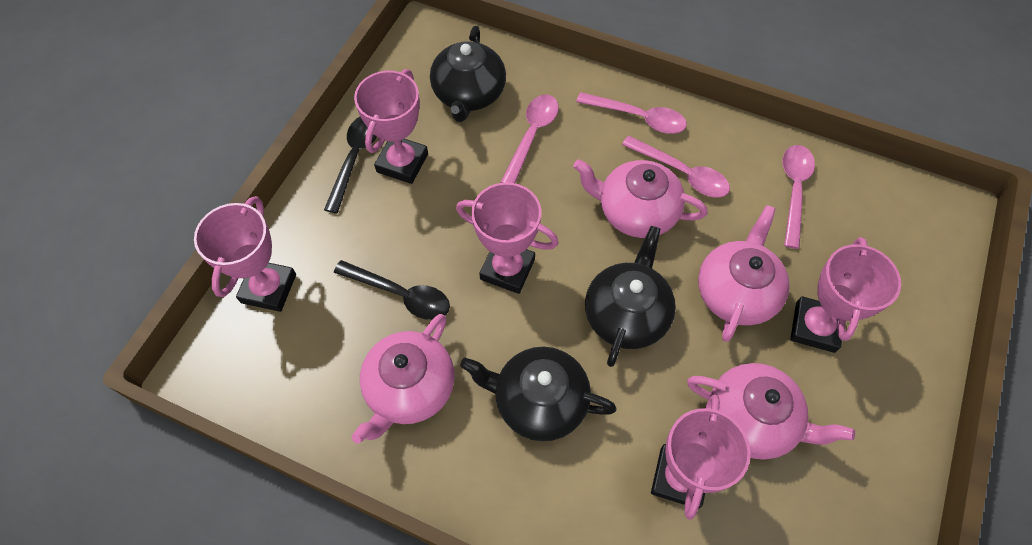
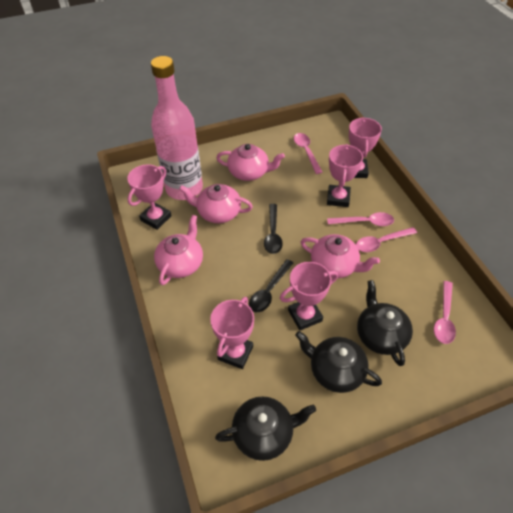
pink bottle: 0 -> 1

